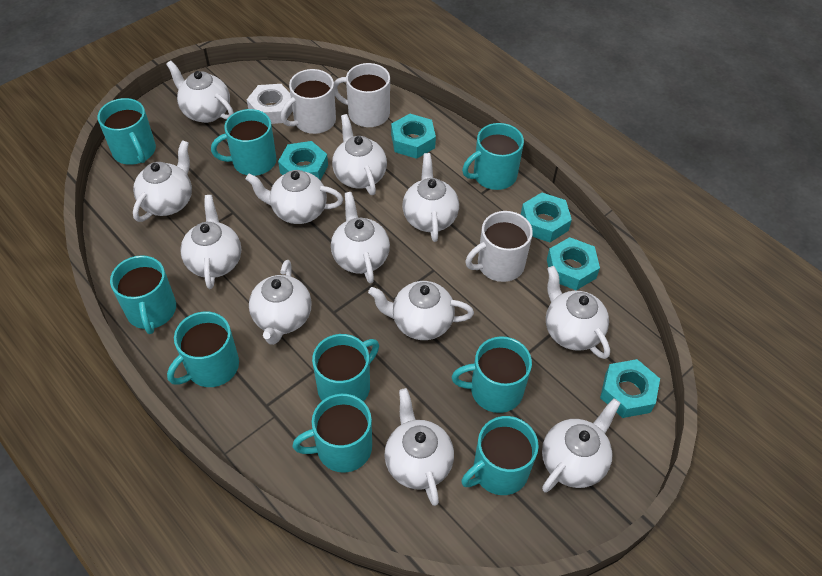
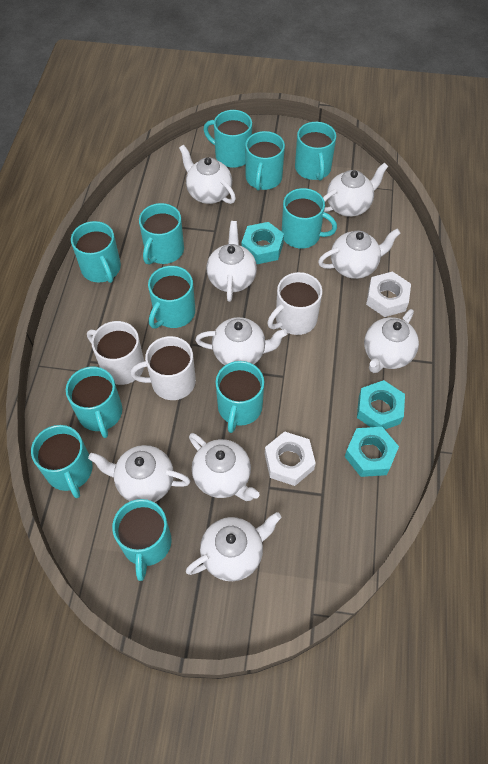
turquoise mug: 9 -> 11
turquoise nut: 5 -> 3
white nut: 1 -> 2
white teapot: 12 -> 9

